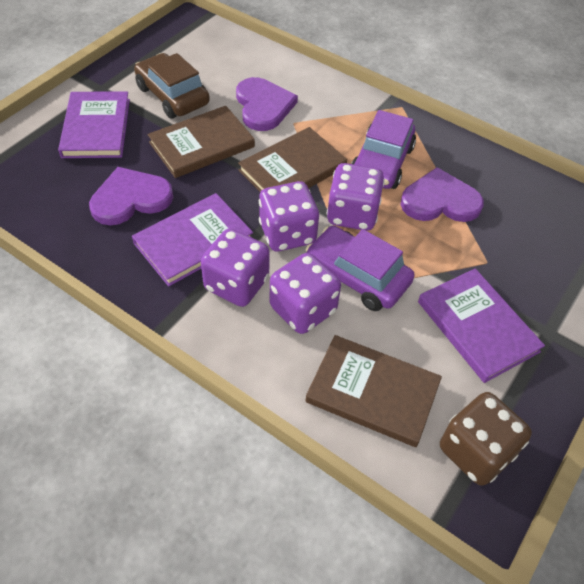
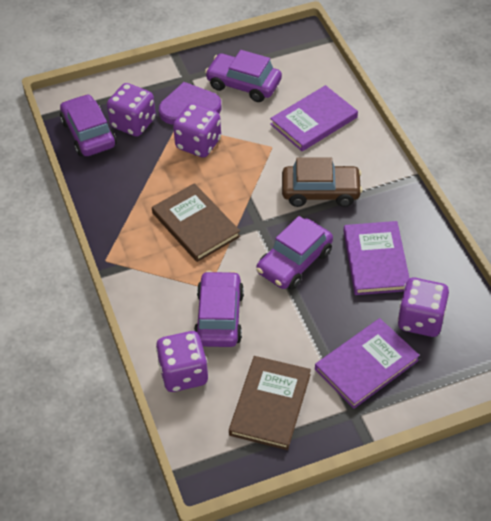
brown book: 3 -> 2
brown dice: 1 -> 0
purple car: 2 -> 4
purple heart: 3 -> 1

